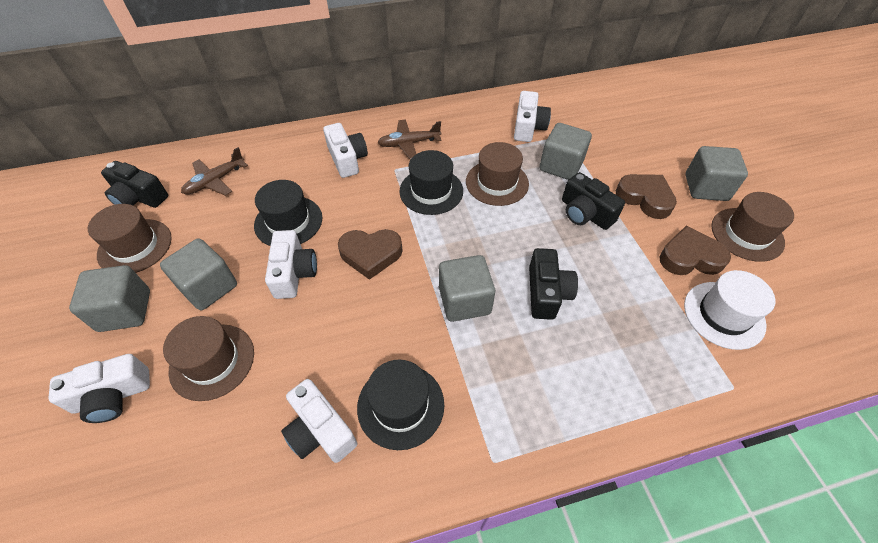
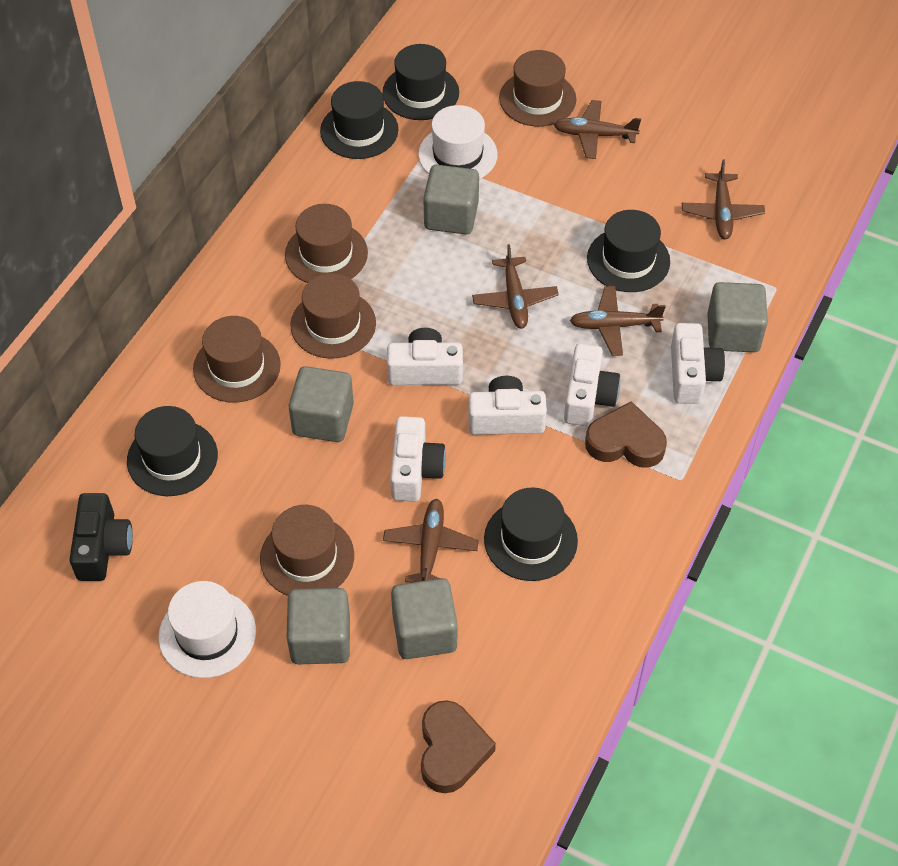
black camera: 3 -> 1
black hat: 3 -> 5
brown hat: 4 -> 5
brown heart: 3 -> 2
brown plane: 2 -> 5
white hat: 1 -> 2

